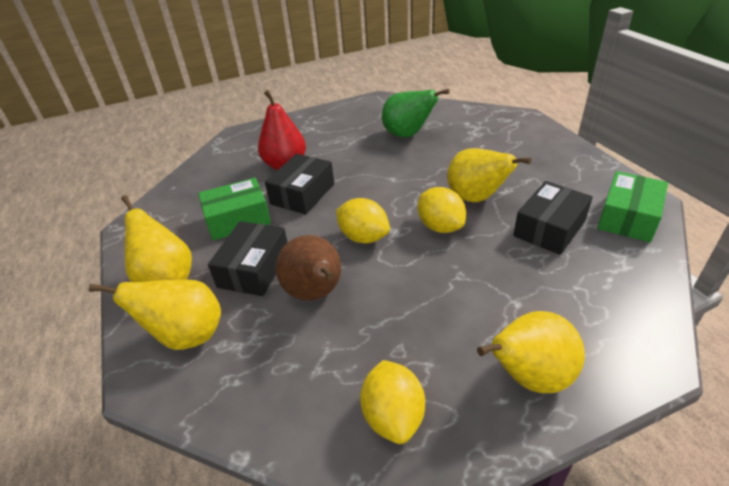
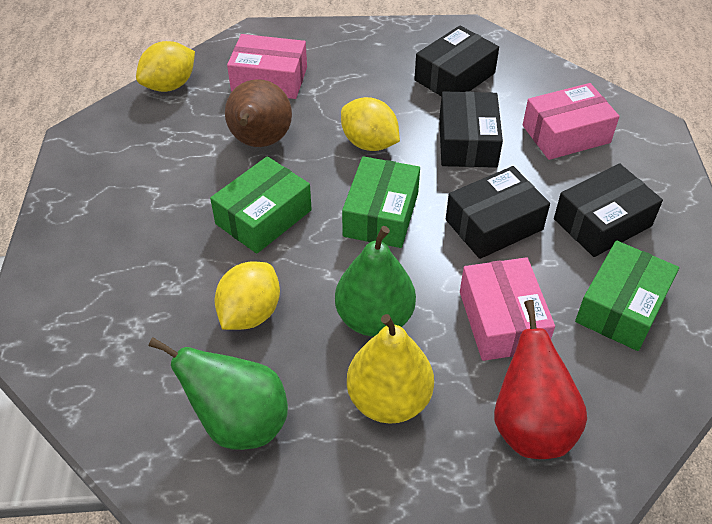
black box: 3 -> 4
green box: 2 -> 3
green pear: 1 -> 2
pink box: 0 -> 3
yellow pear: 4 -> 1

